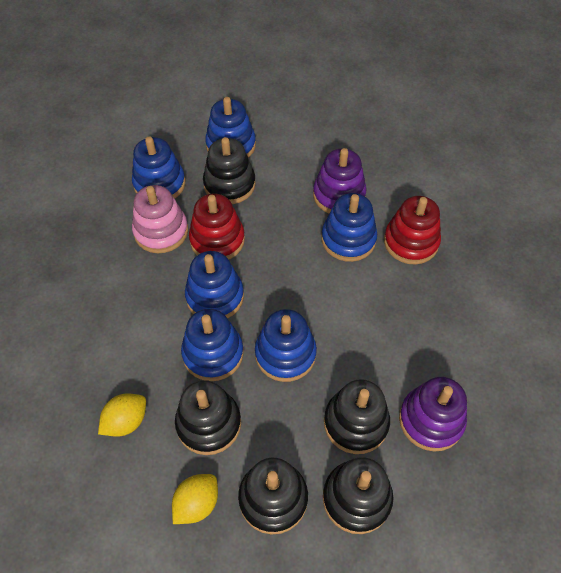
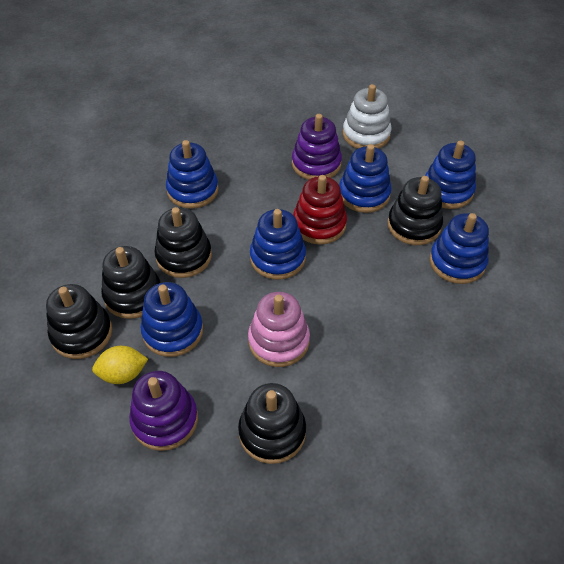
red stacking toy: 2 -> 1
white stacking toy: 0 -> 1
yellow lemon: 2 -> 1

